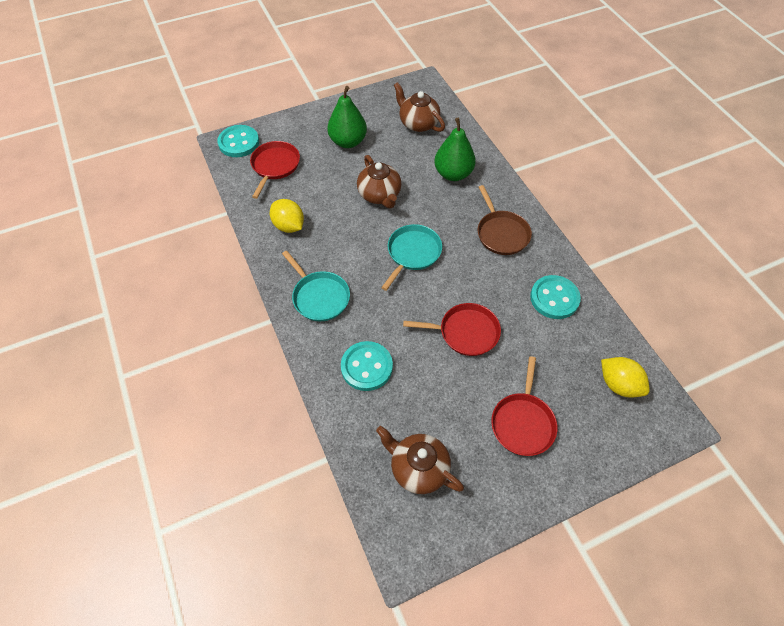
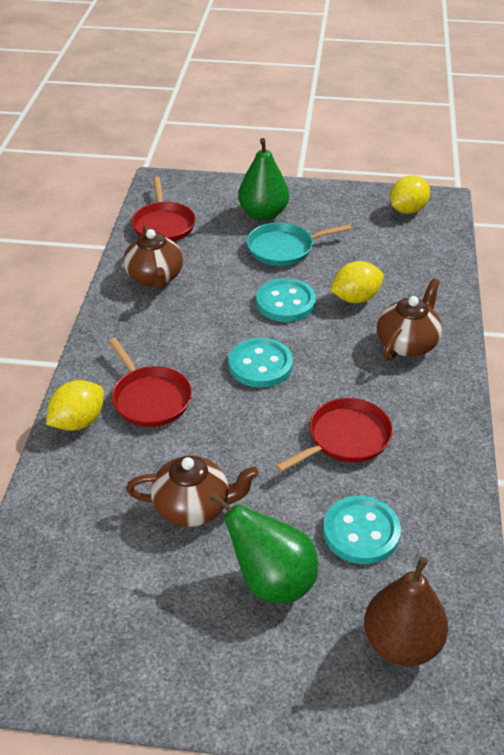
brown pan: 1 -> 0
brown pear: 0 -> 1
turquoise pan: 2 -> 1
yellow lemon: 2 -> 3

